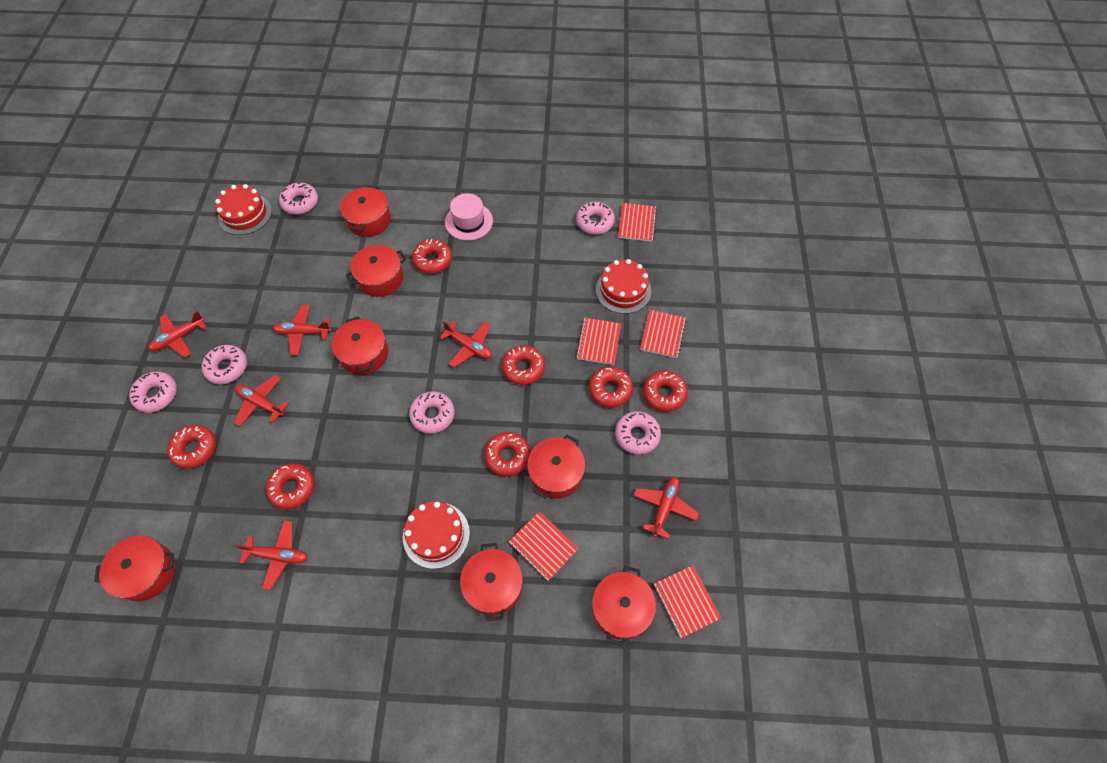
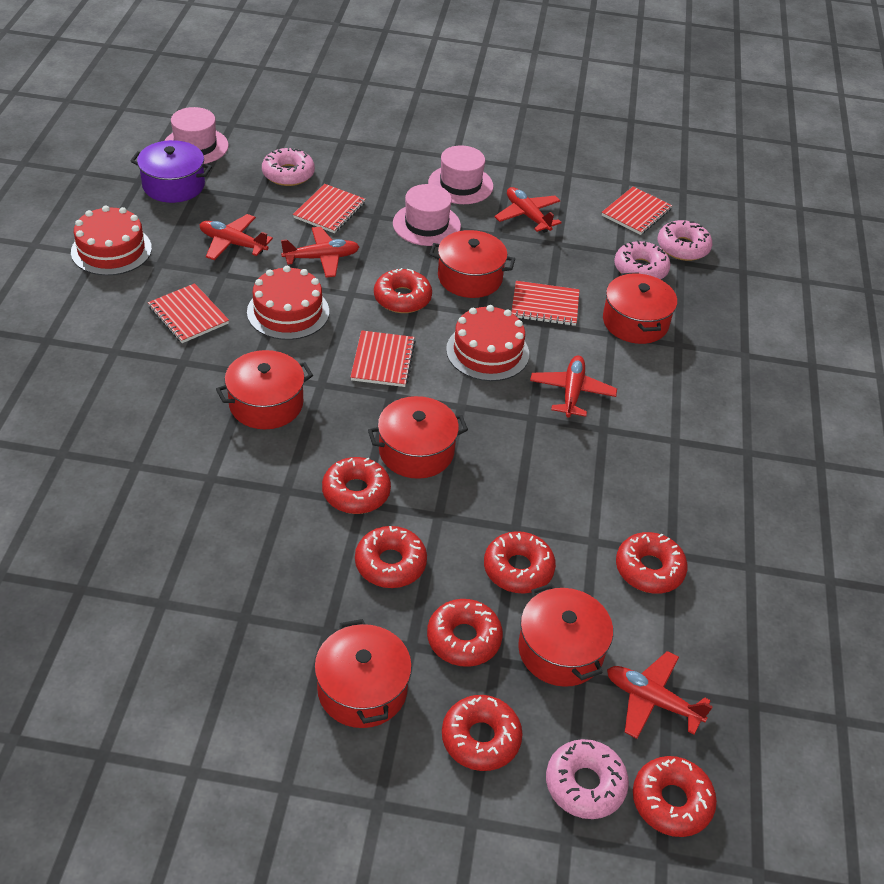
pink donut: 6 -> 4
pink hat: 1 -> 3
purple pot: 0 -> 1
red donut: 7 -> 8
red plane: 6 -> 5
red pot: 7 -> 6

